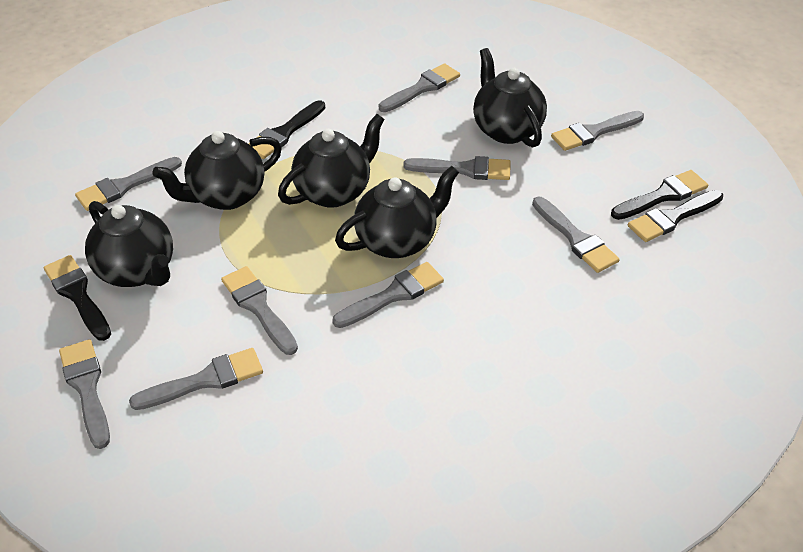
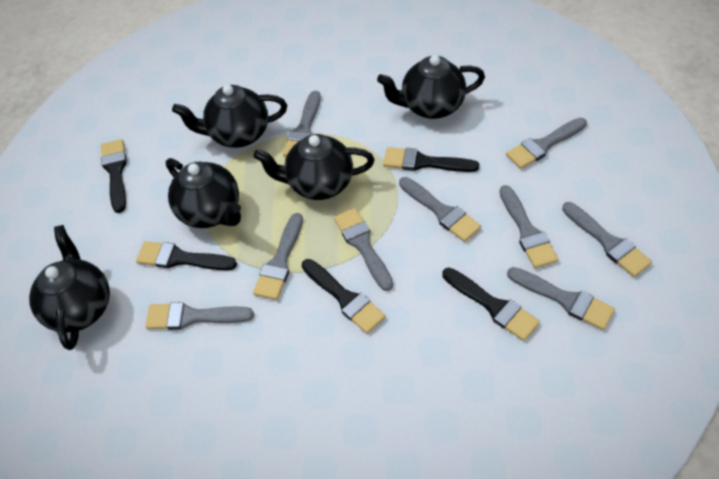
black brush: 4 -> 5

